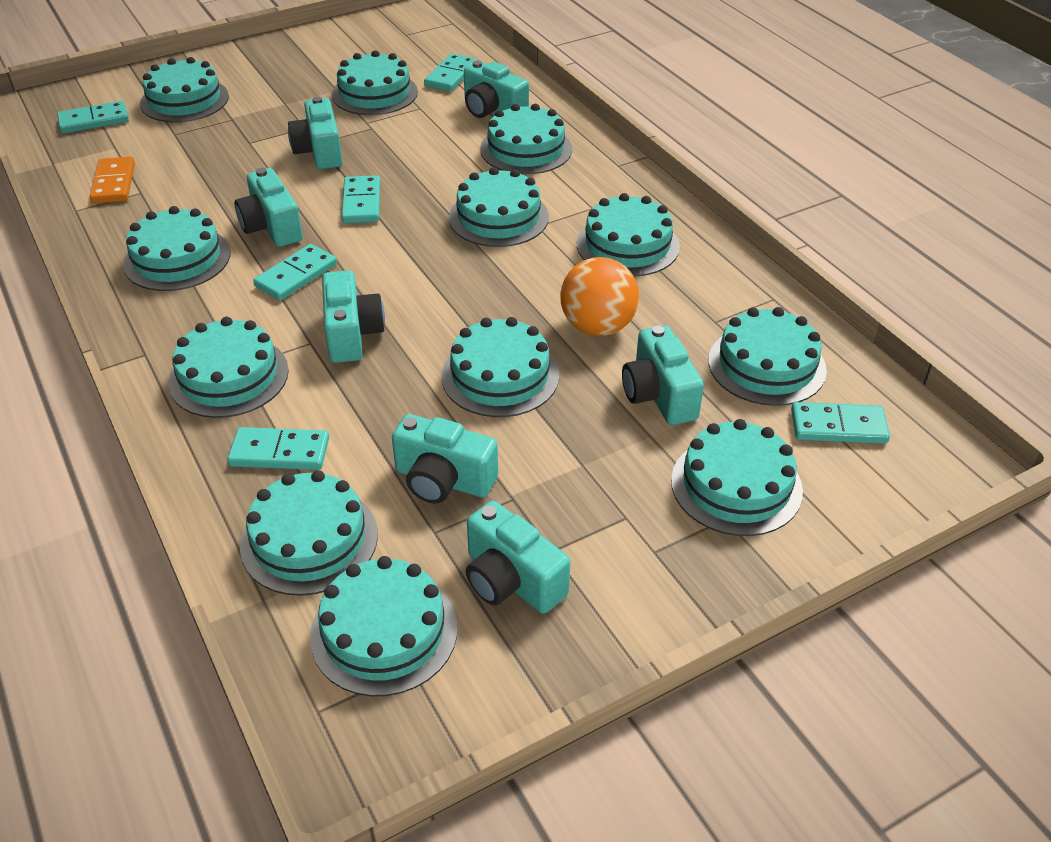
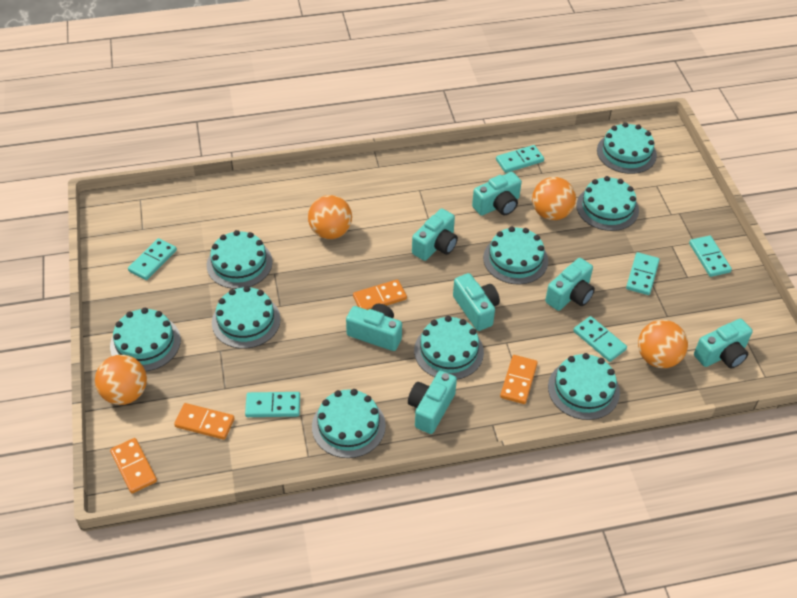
orange ball: 1 -> 4
orange domino: 1 -> 4
turquoise cake: 12 -> 9

